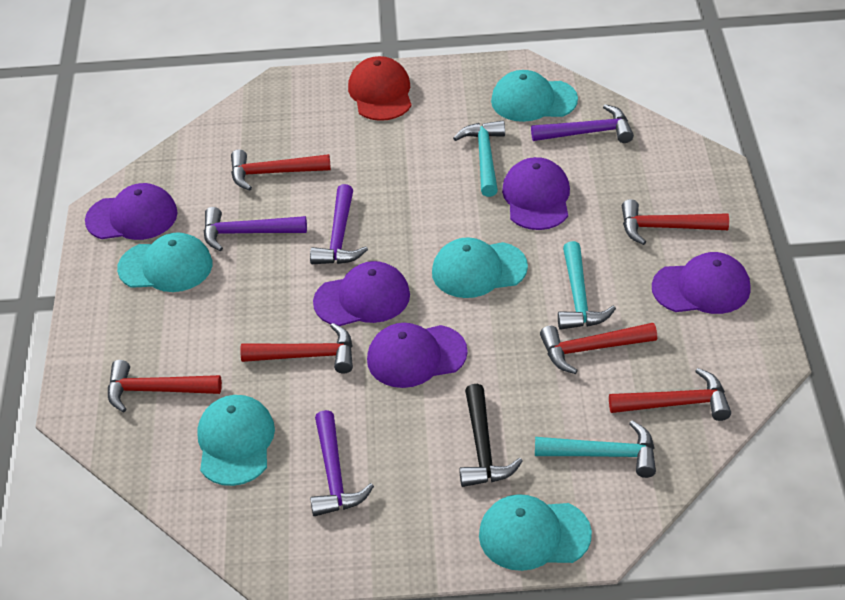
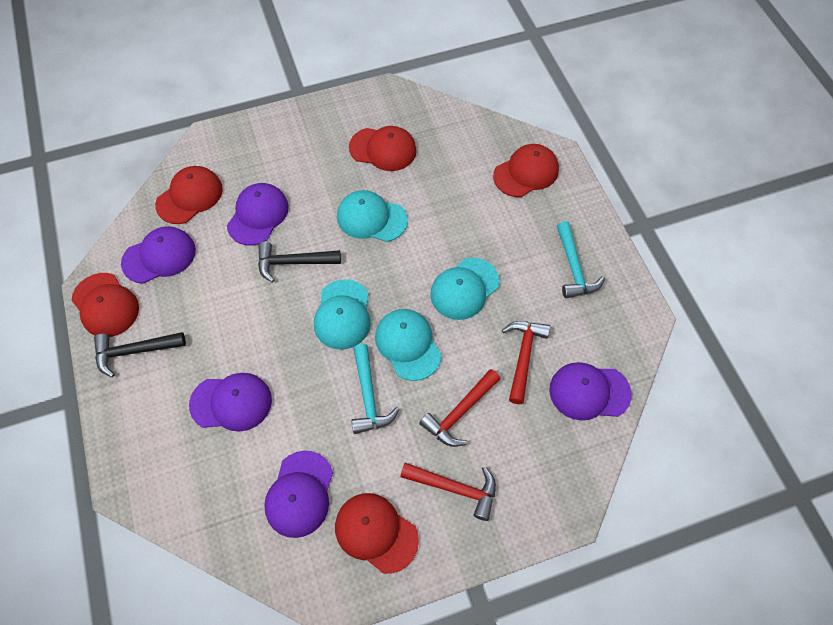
black hammer: 1 -> 2
purple hammer: 4 -> 0
red cap: 1 -> 5
red hammer: 6 -> 3
turquoise cap: 5 -> 4
turquoise hammer: 3 -> 2

